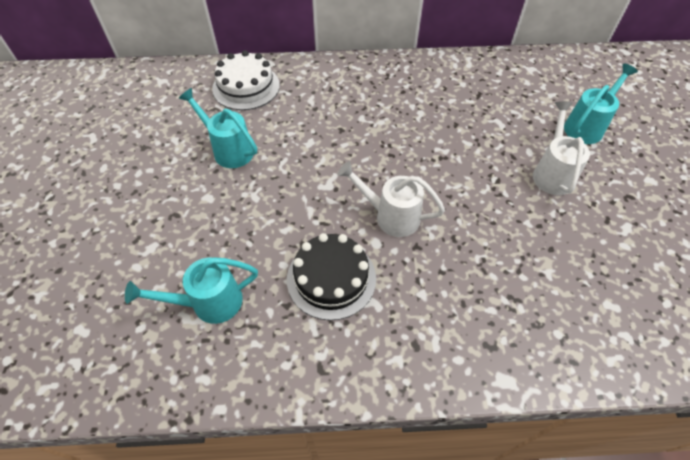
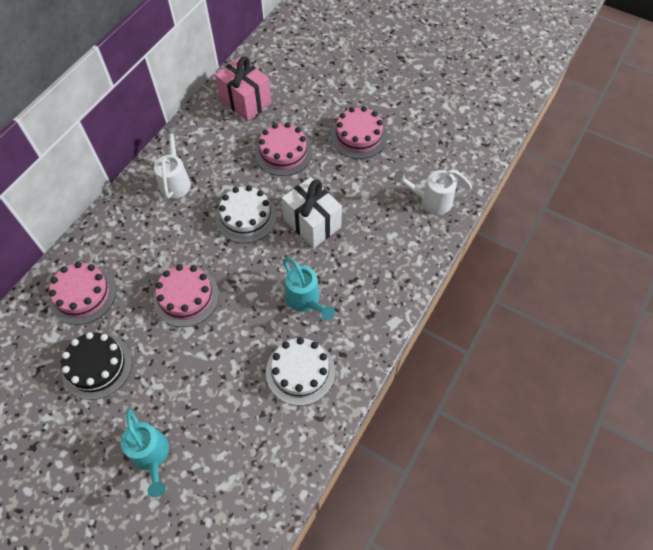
pink cake: 0 -> 4
pink gift: 0 -> 1
turquoise watering can: 3 -> 2
white cake: 1 -> 2
white gift: 0 -> 1

